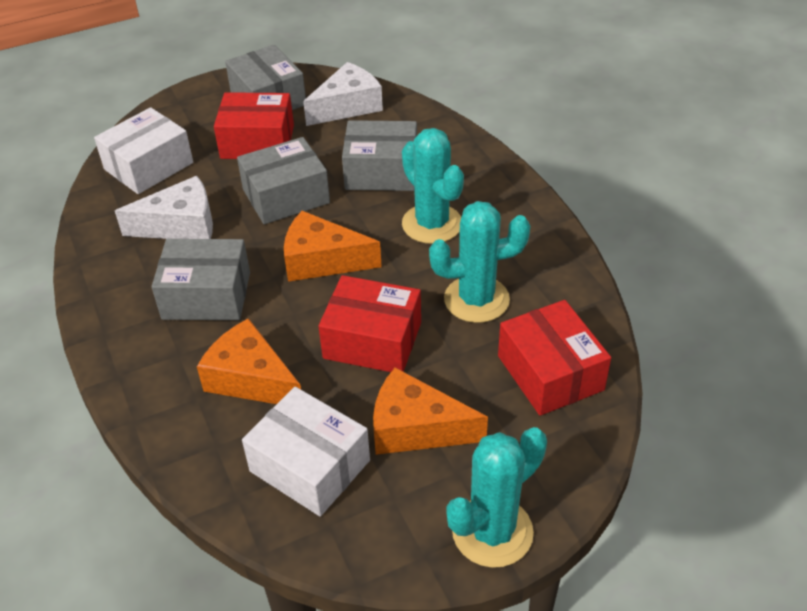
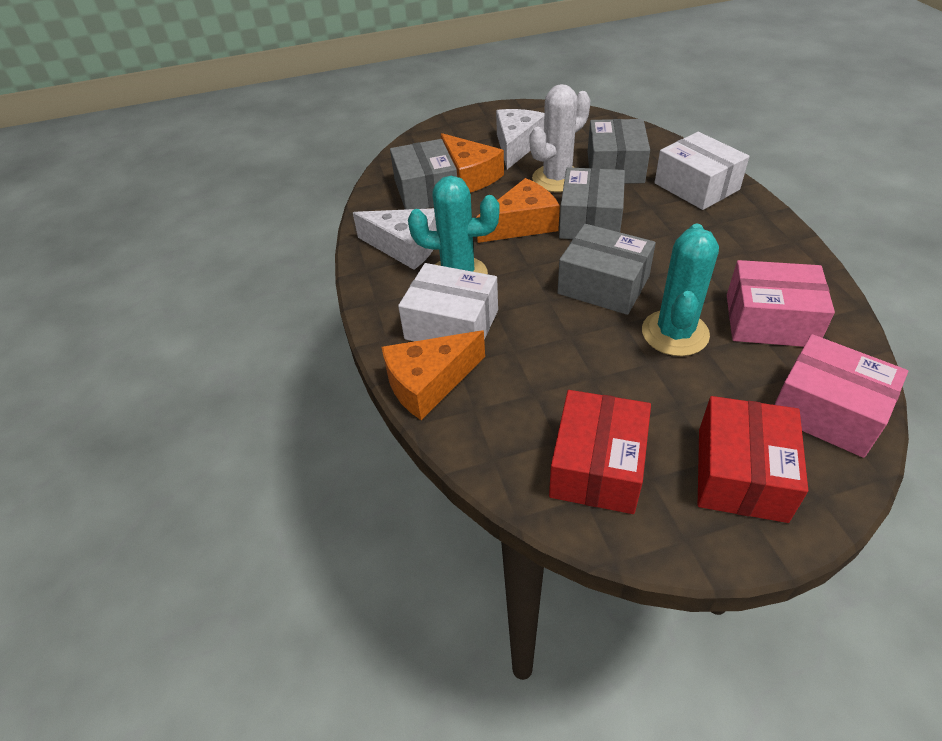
pink box: 0 -> 2
red box: 3 -> 2
turquoise cactus: 3 -> 2
white cactus: 0 -> 1

